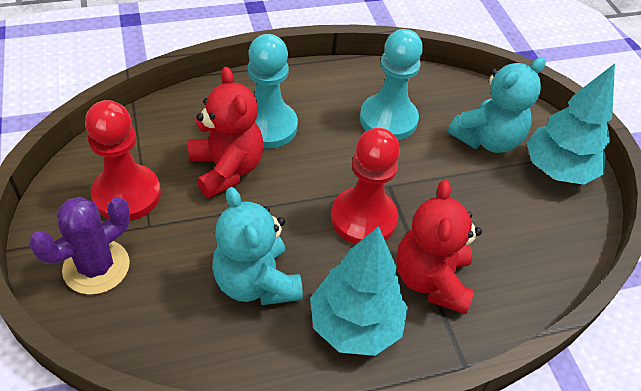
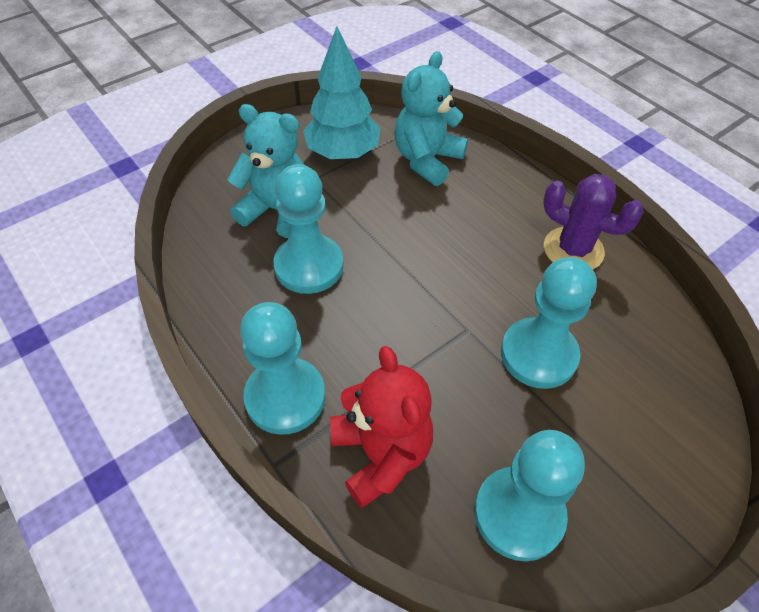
red pawn: 2 -> 0
red teddy bear: 2 -> 1
turquoise pawn: 2 -> 4
turquoise tree: 2 -> 1

